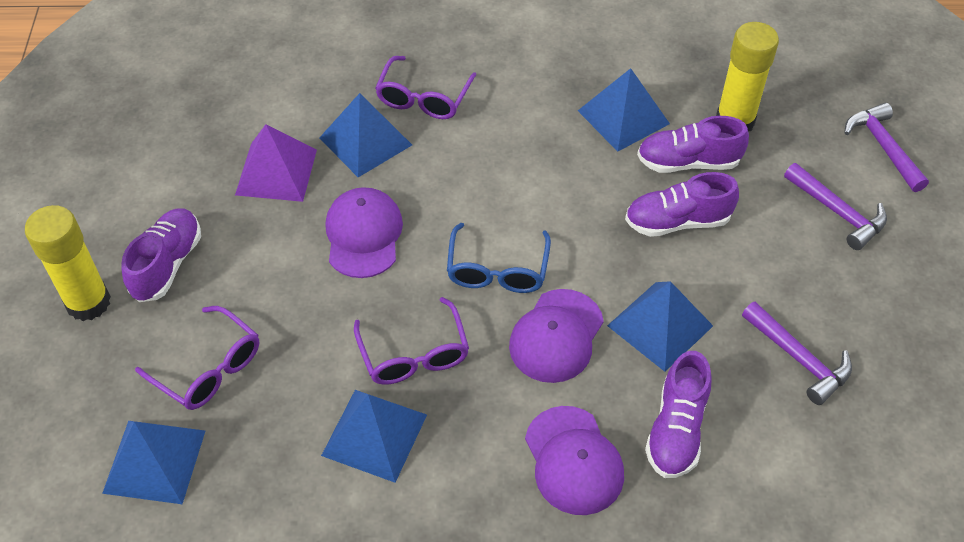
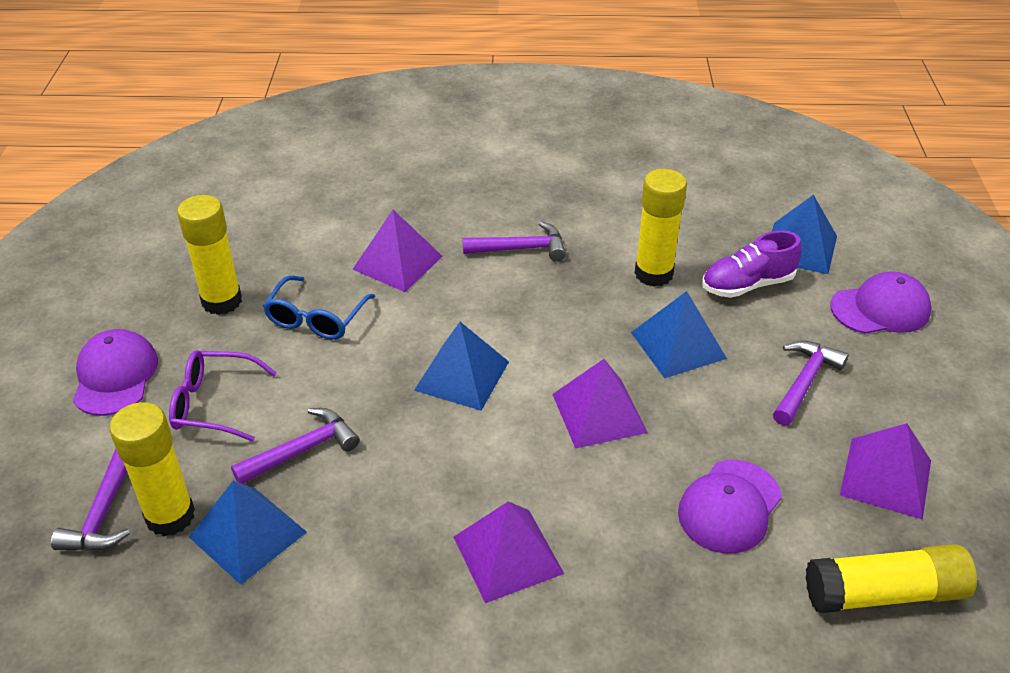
blue pyramid: 5 -> 4
purple glasses: 3 -> 1
purple hammer: 3 -> 4
purple pyramid: 1 -> 4
purple shoe: 4 -> 1
yellow glue stick: 2 -> 4

